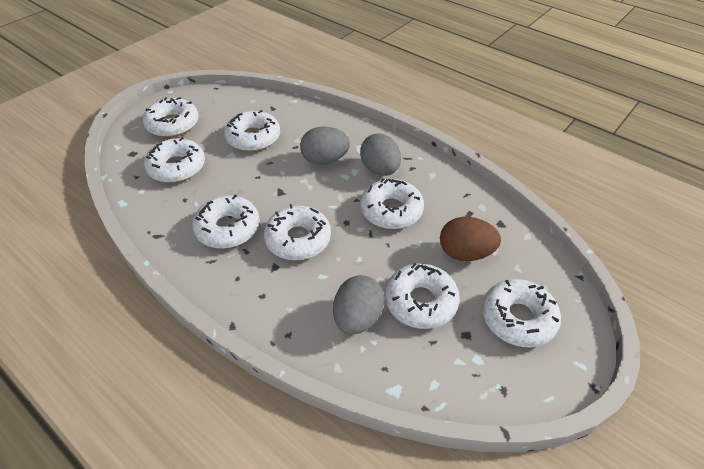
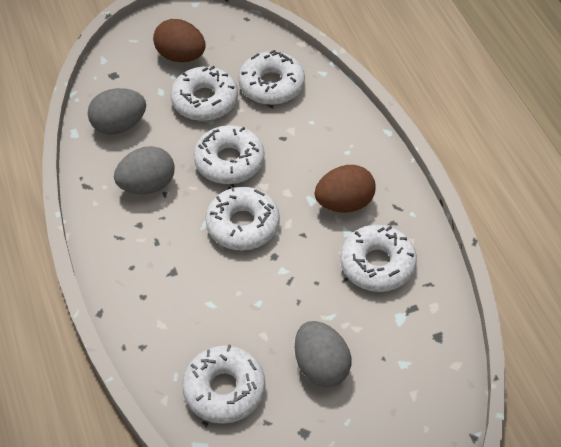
brown egg: 1 -> 2
white donut: 8 -> 6

